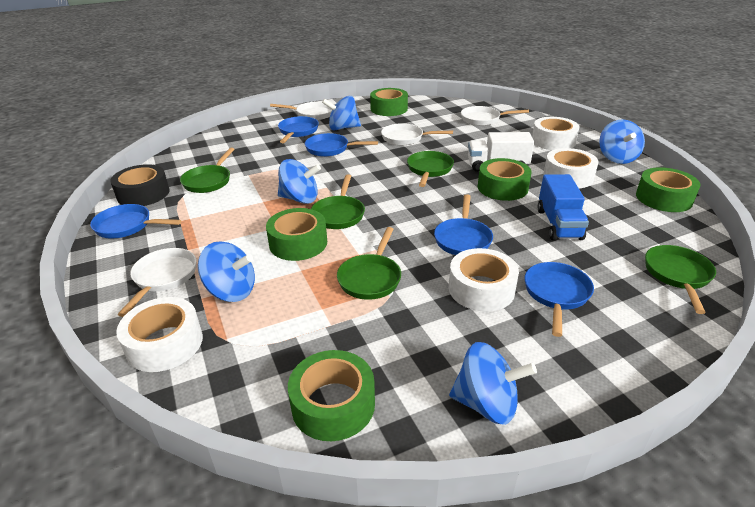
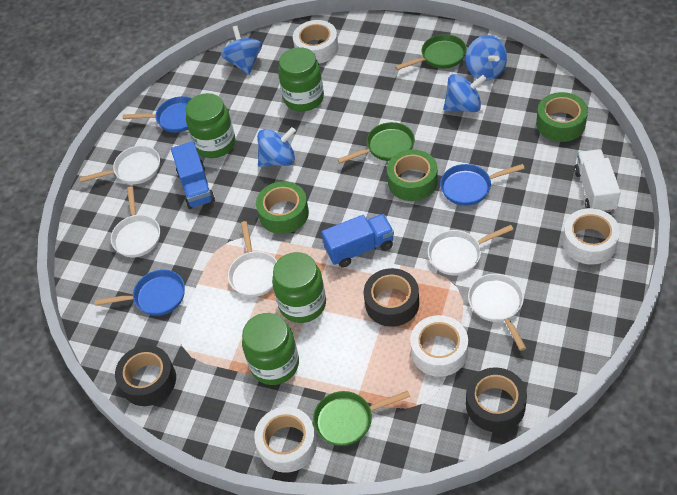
black tape: 1 -> 3
blue pan: 5 -> 3
blue spinning top: 5 -> 4
blue truck: 1 -> 2
green jar: 0 -> 4
green pan: 5 -> 3
green tape: 5 -> 3
white pan: 4 -> 5

